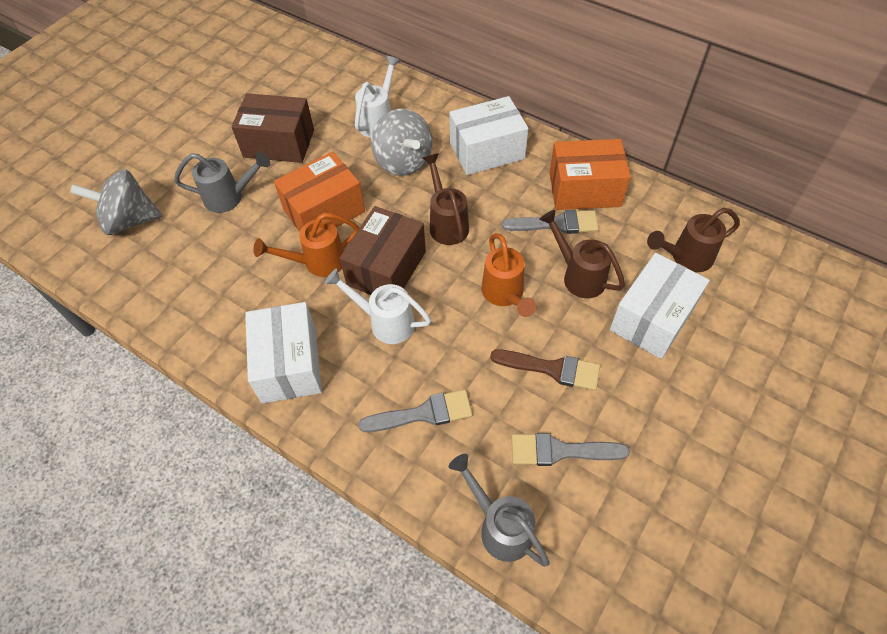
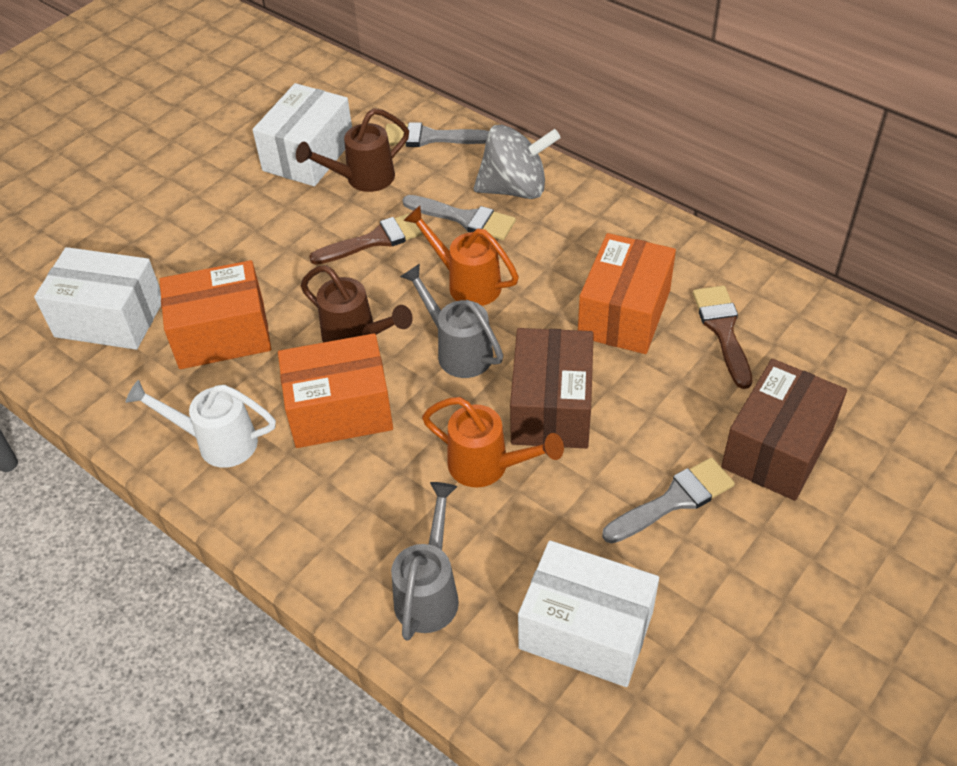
brown brush: 1 -> 2
brown watering can: 3 -> 2
grey spinning top: 2 -> 1
orange box: 2 -> 3
white watering can: 2 -> 1

